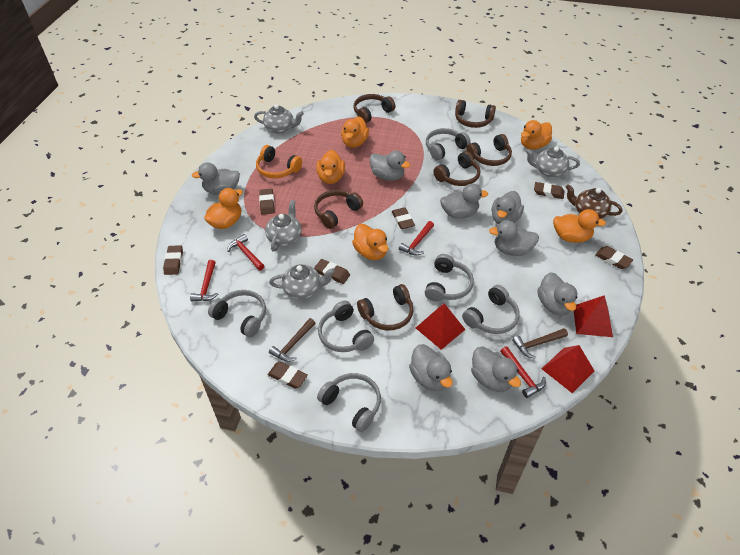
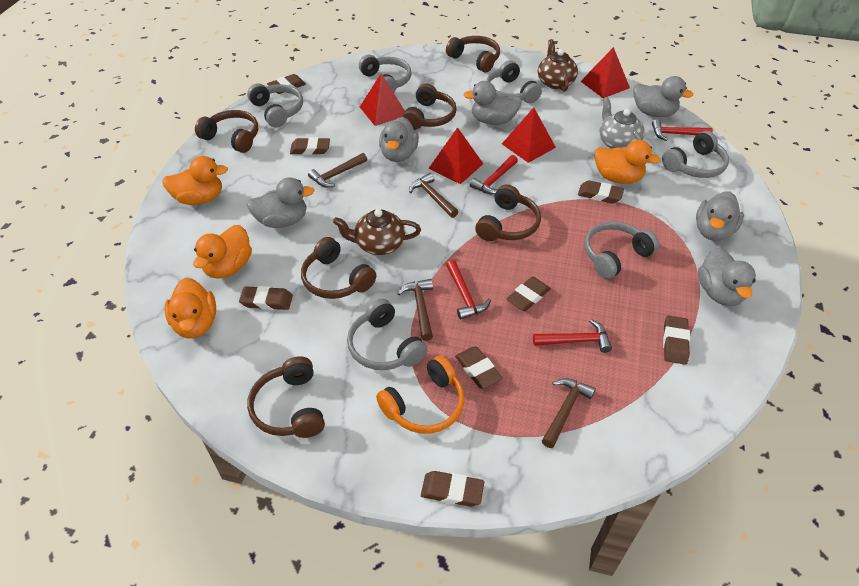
brown eraser: 7 -> 8
brown hammer: 2 -> 4
brown teapot: 1 -> 2
grey duck: 8 -> 6
grey teapot: 4 -> 1
orange duck: 6 -> 4
red pyramid: 3 -> 4

